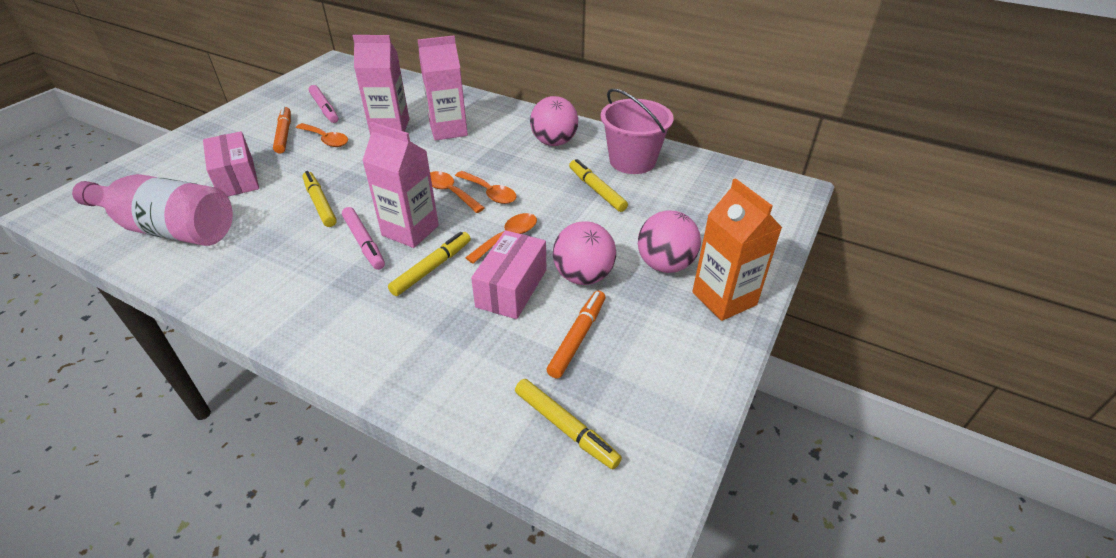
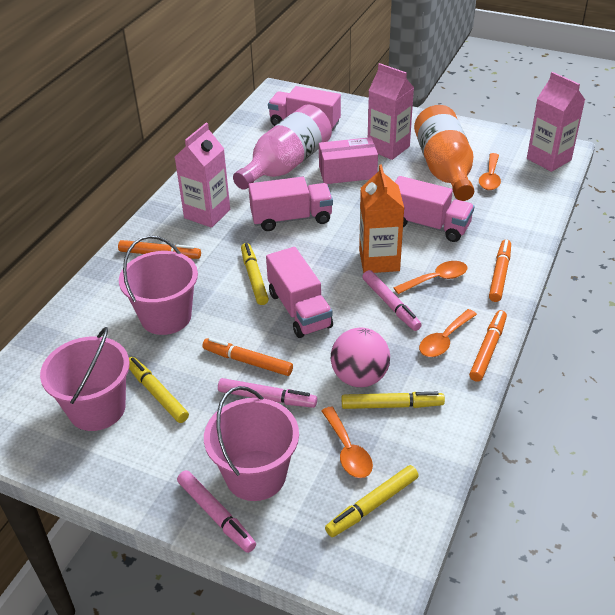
orange bottle: 0 -> 1
orange marker: 2 -> 4
pink ball: 3 -> 1
pink box: 2 -> 1
pink bucket: 1 -> 3
pink marker: 2 -> 3
pink truck: 0 -> 4

